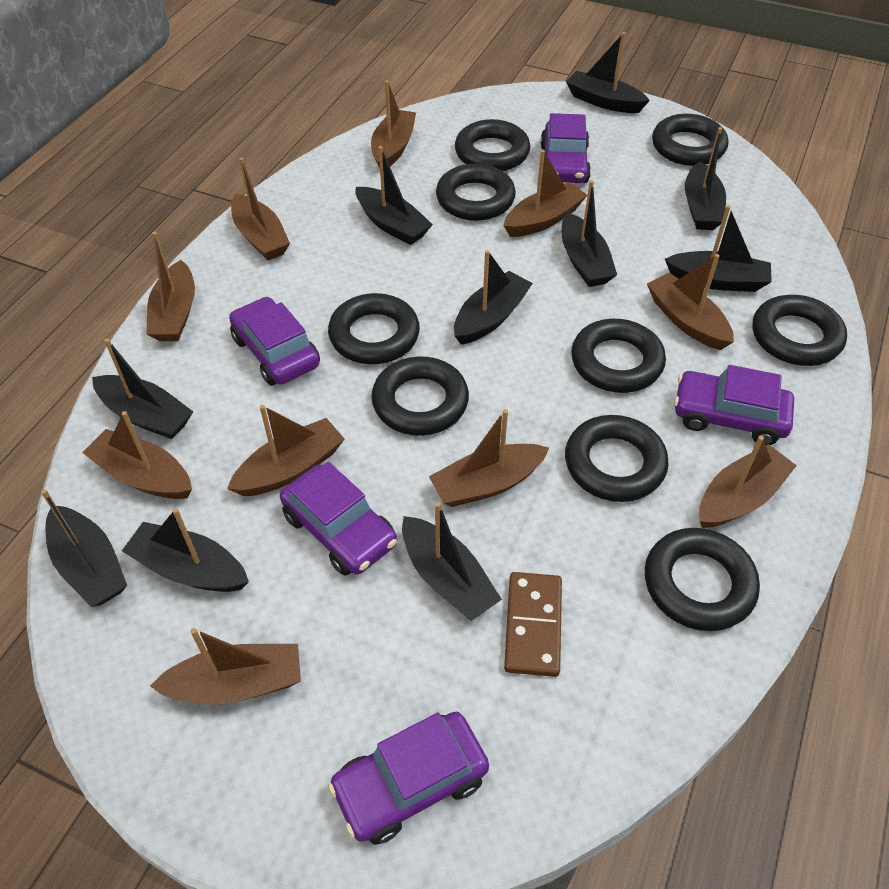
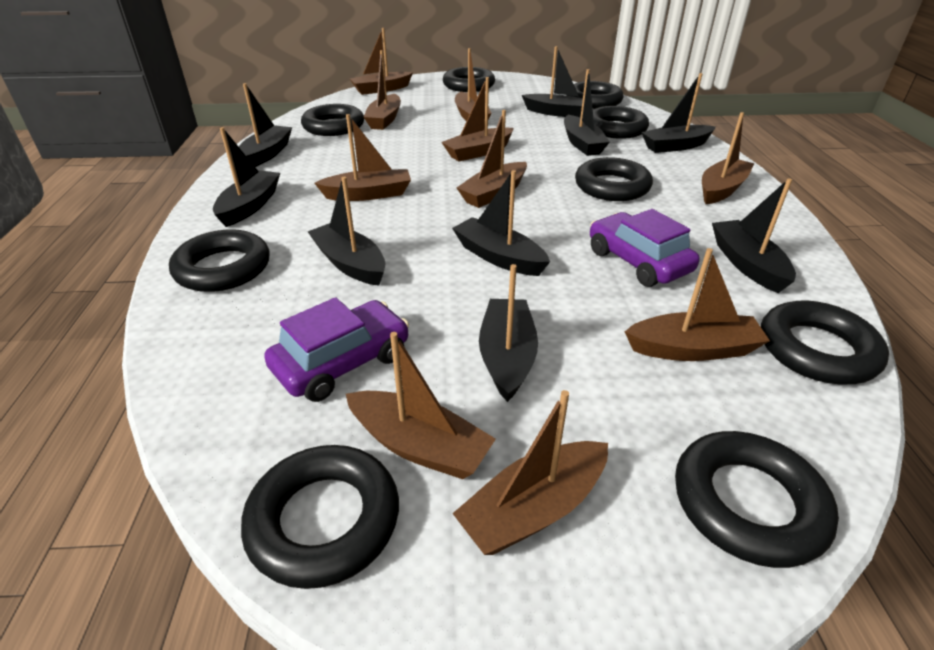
black boat: 10 -> 9
brown domino: 1 -> 0
purple car: 5 -> 2

